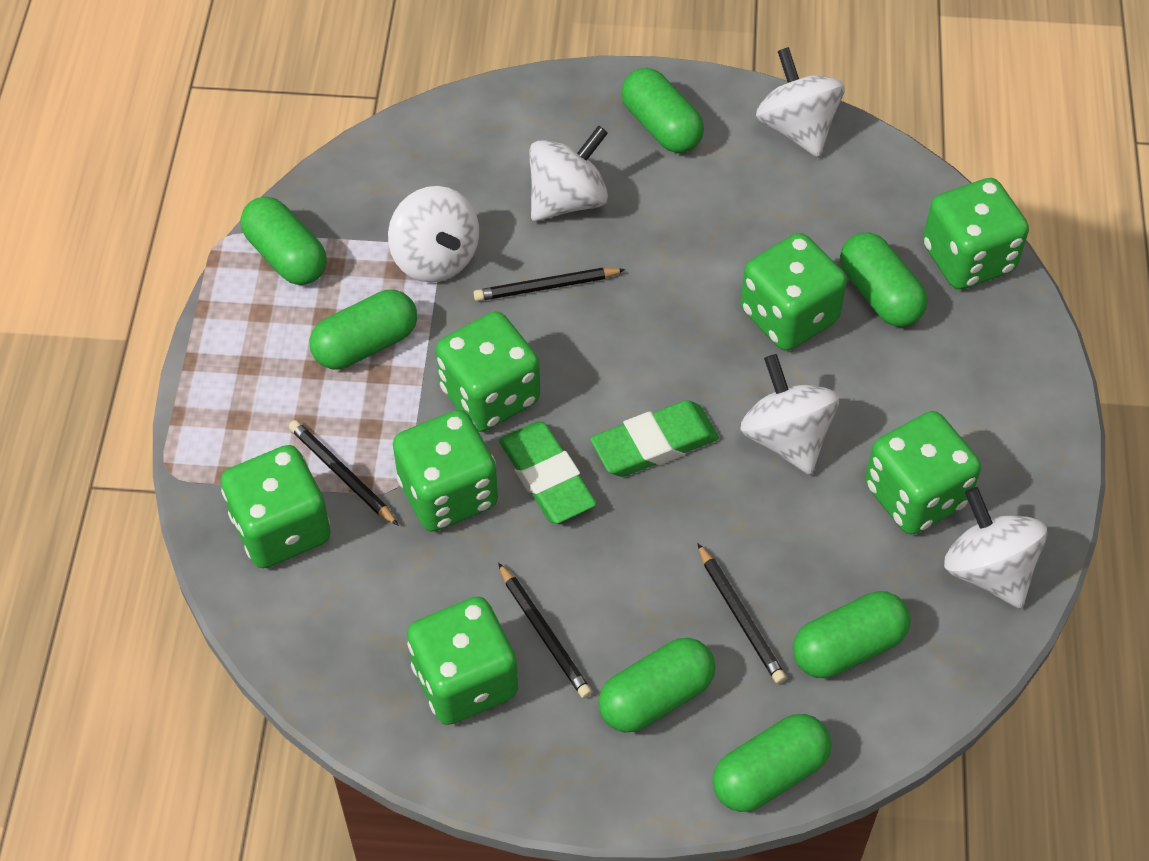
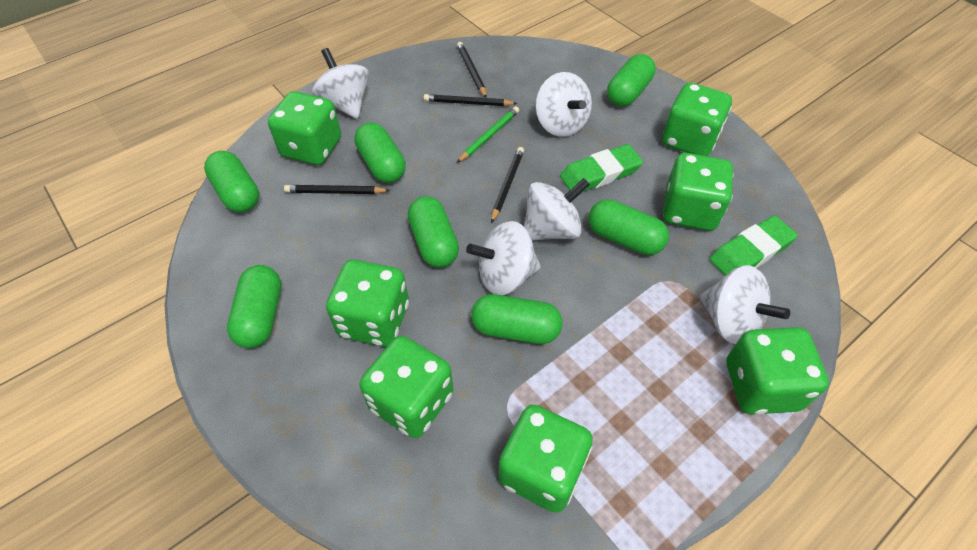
green pencil: 0 -> 1

